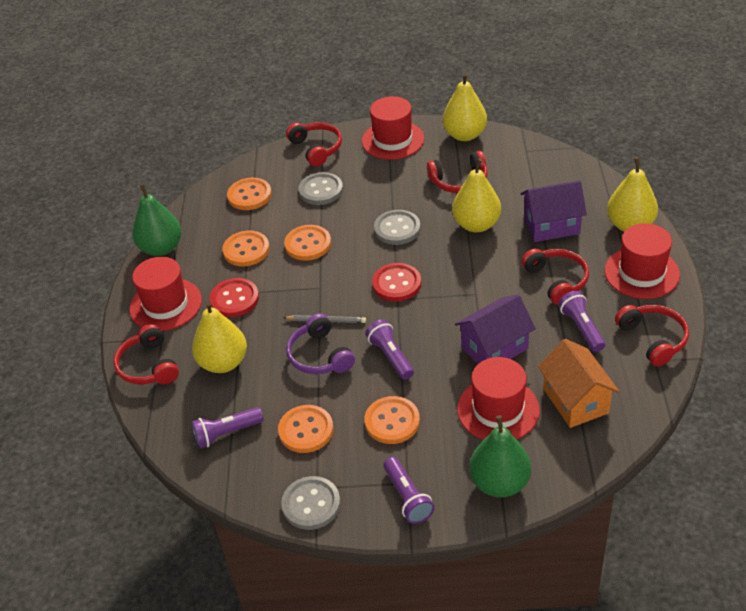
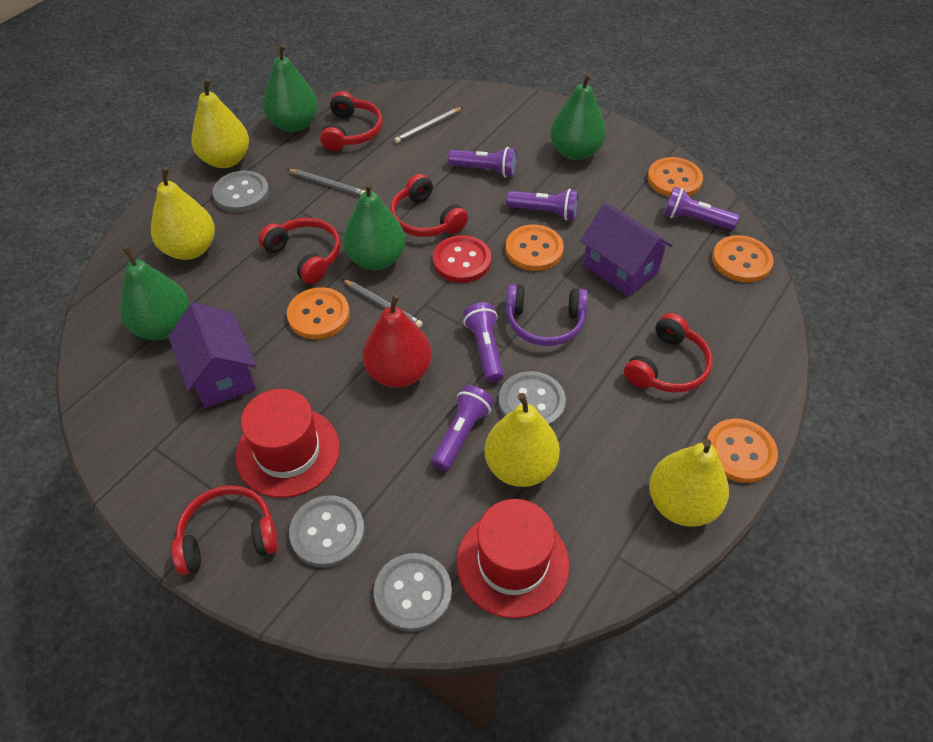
green pear: 2 -> 4
grey button: 3 -> 4
grey pencil: 1 -> 3
orange house: 1 -> 0
purple flashlight: 4 -> 5
red button: 2 -> 1
red hat: 4 -> 2
red pear: 0 -> 1

